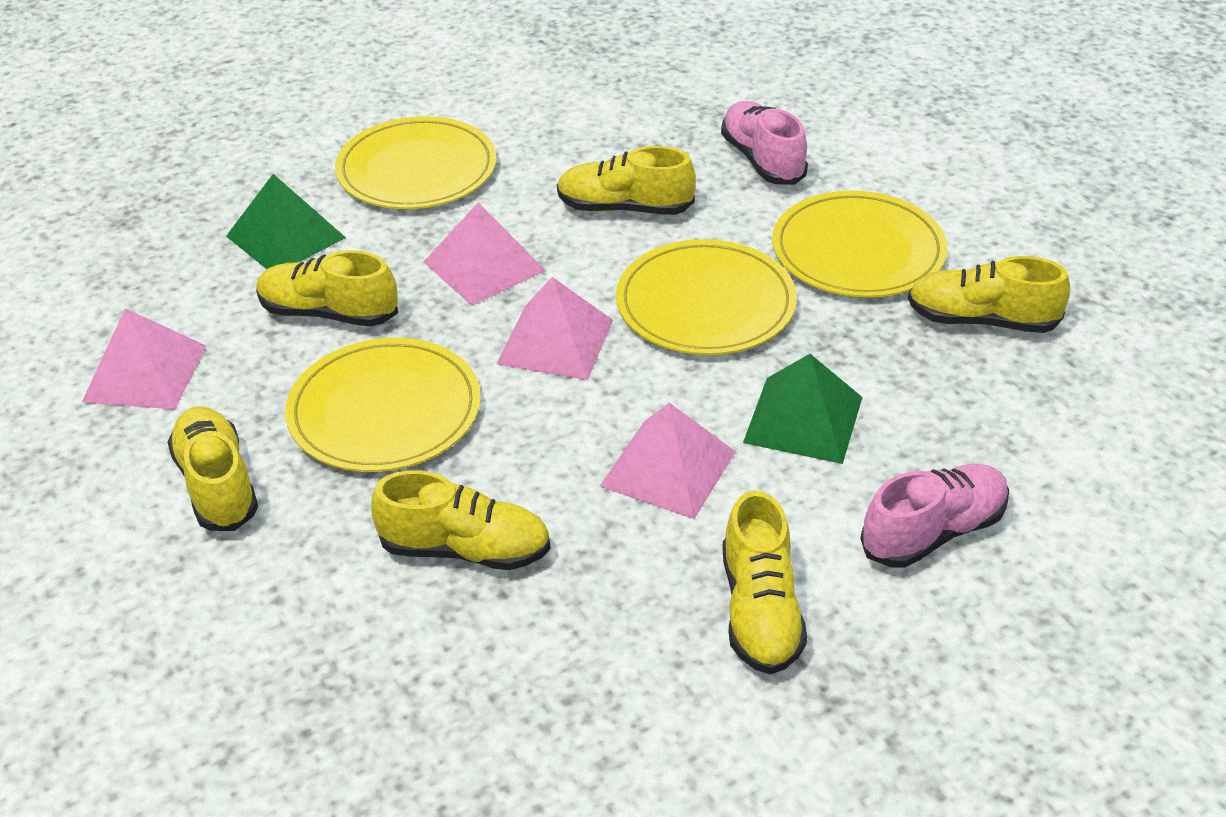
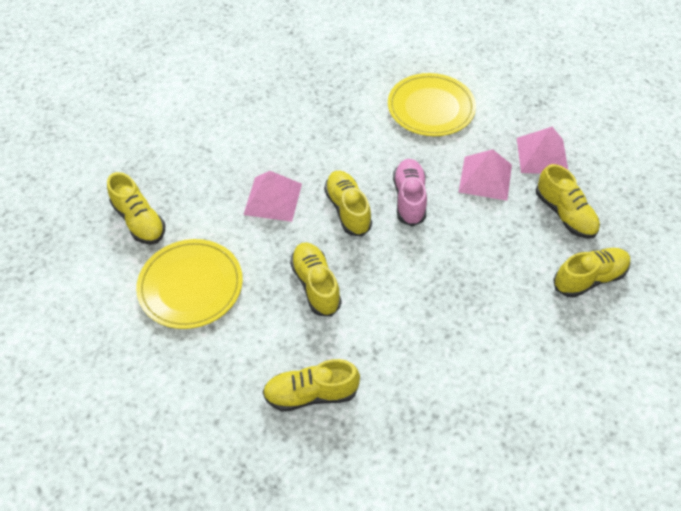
green pyramid: 2 -> 0
pink pyramid: 4 -> 3
pink shoe: 2 -> 1
yellow plate: 4 -> 2

